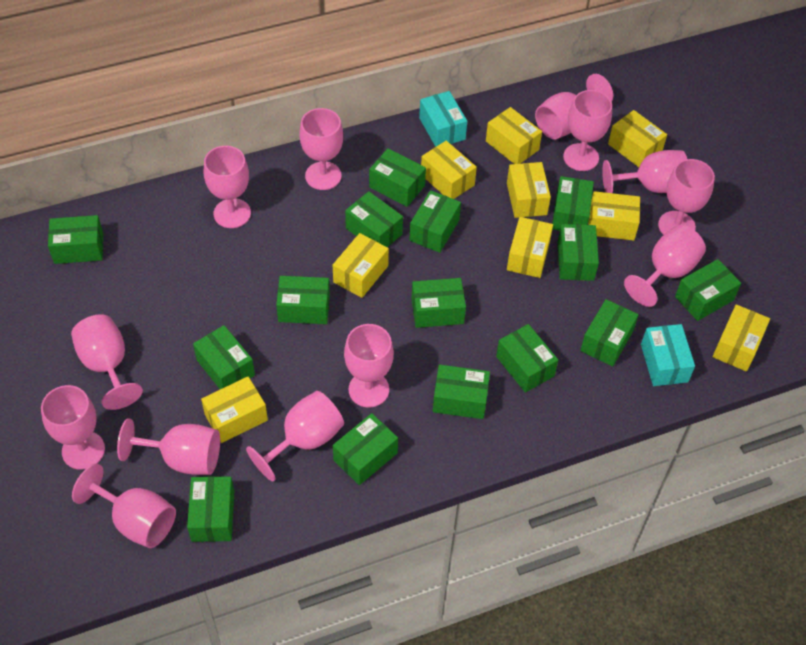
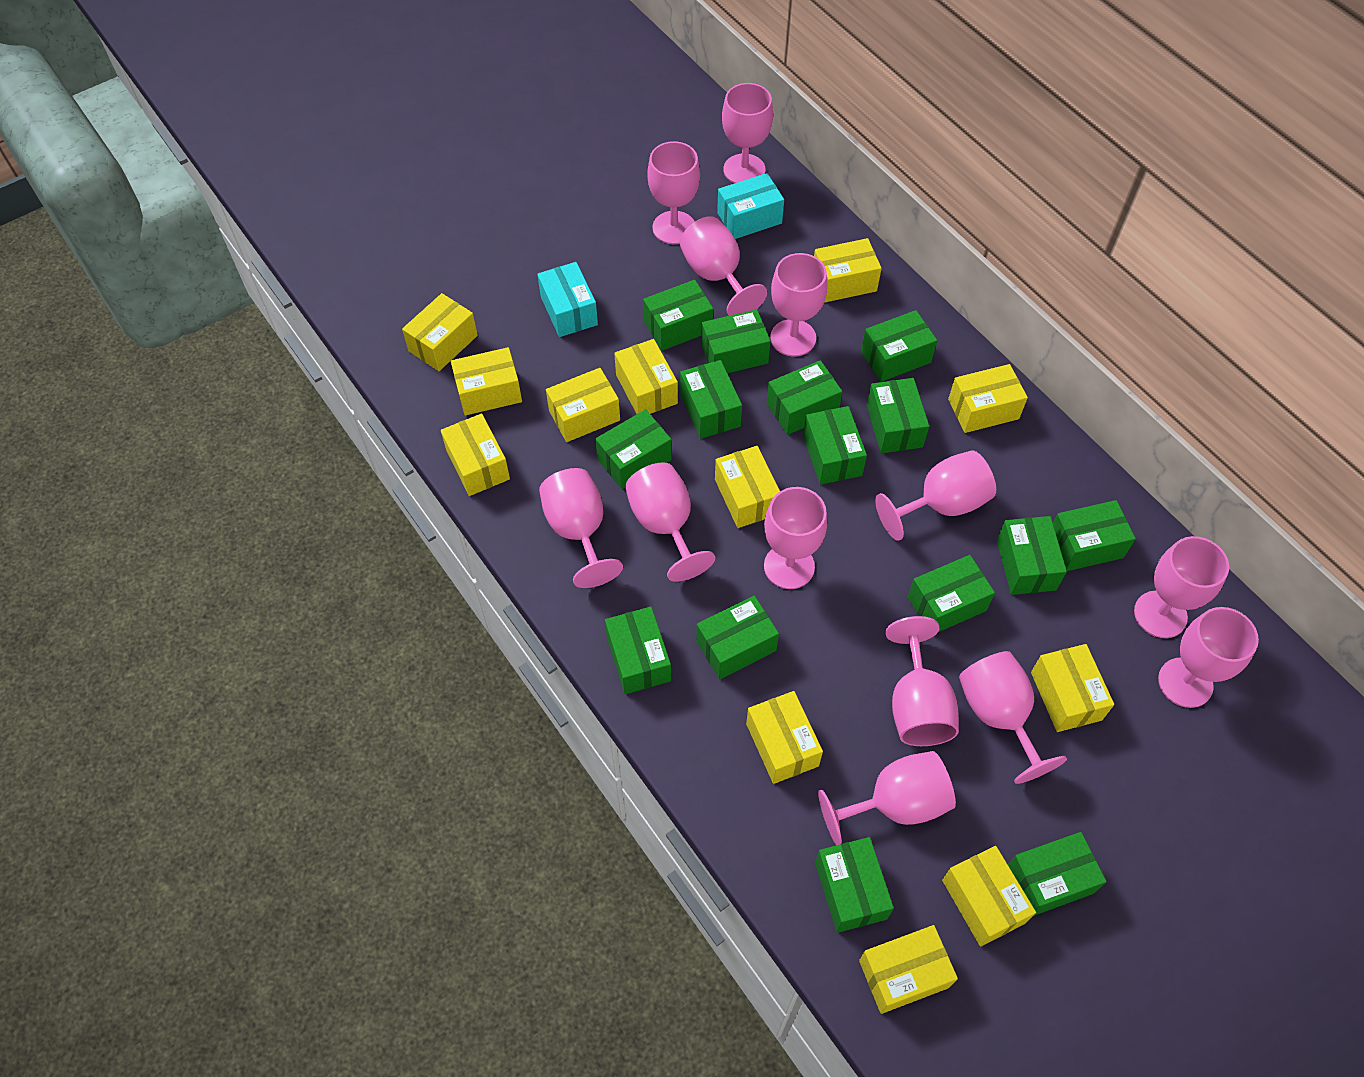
yellow box: 9 -> 12

